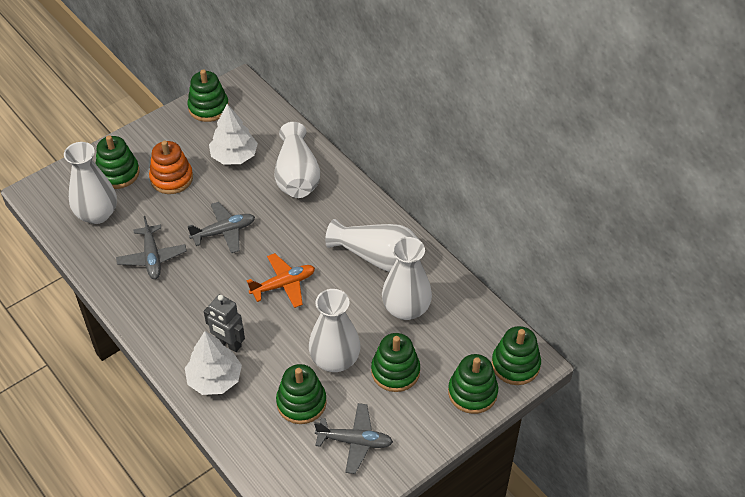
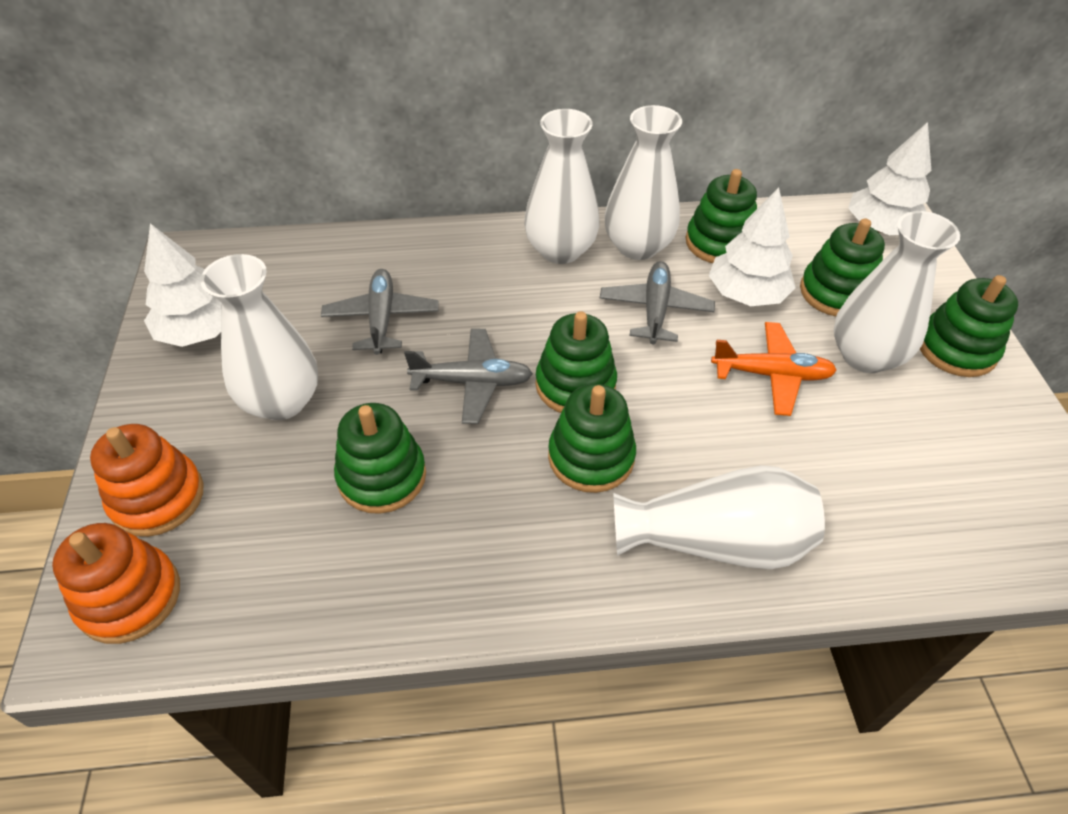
grey robot: 1 -> 0
orange stacking toy: 1 -> 2
white tree: 2 -> 3

